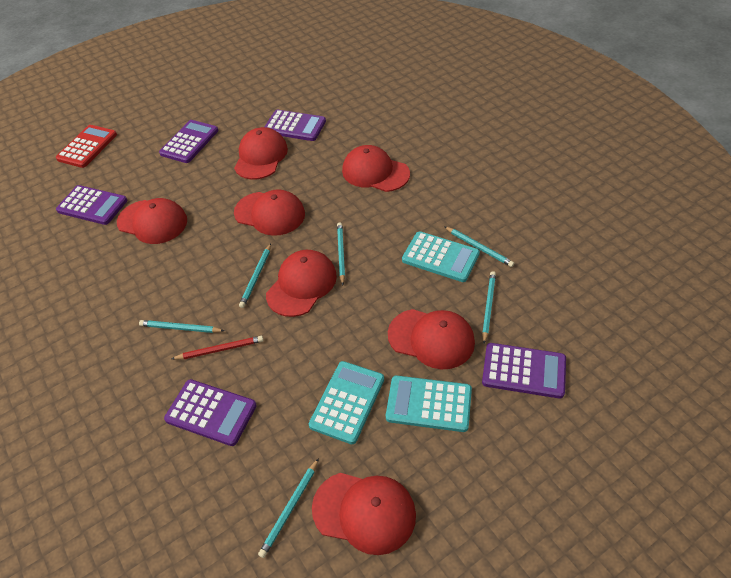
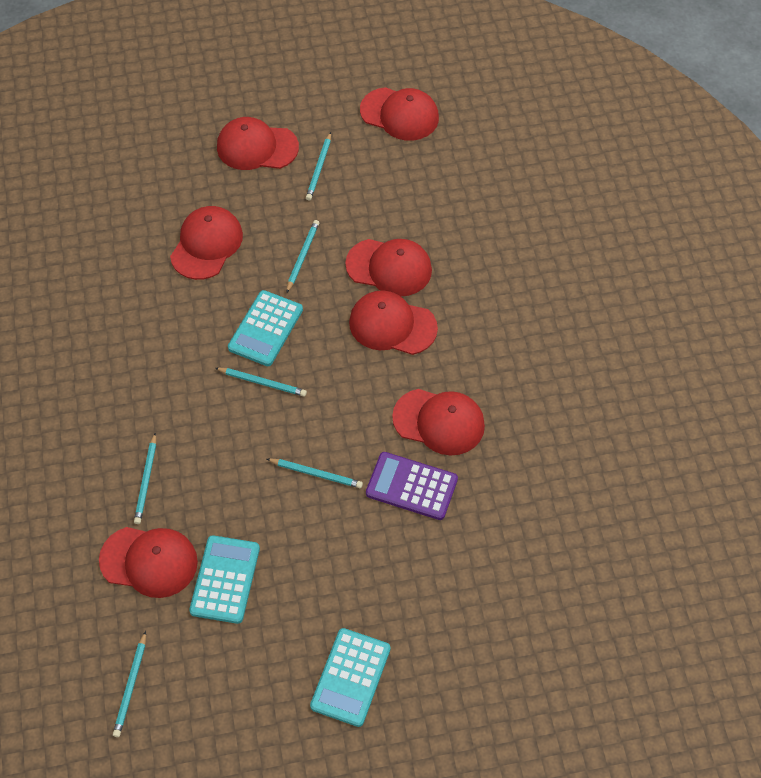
purple calculator: 5 -> 1
red calculator: 1 -> 0
red pencil: 1 -> 0

